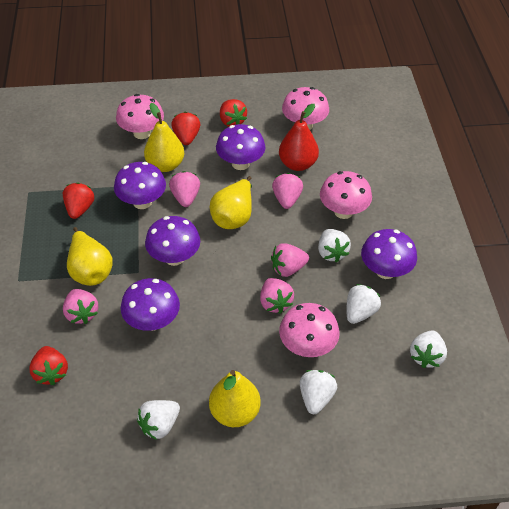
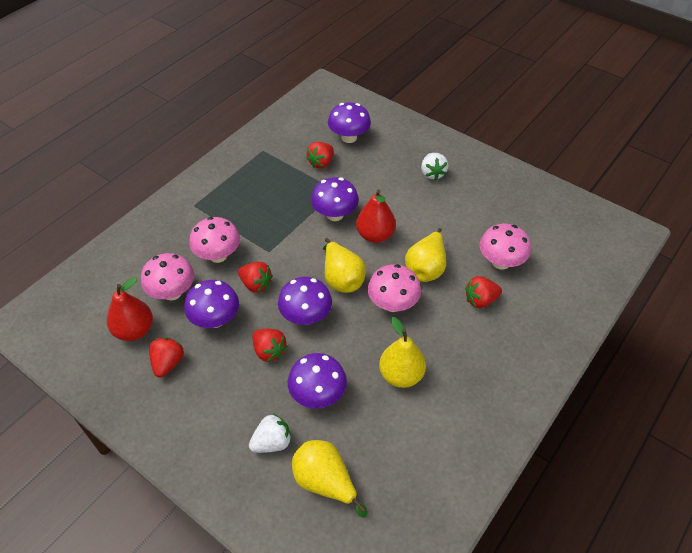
pink strawberry: 5 -> 0
red pear: 1 -> 2
red strawberry: 4 -> 5
white strawberry: 5 -> 2

